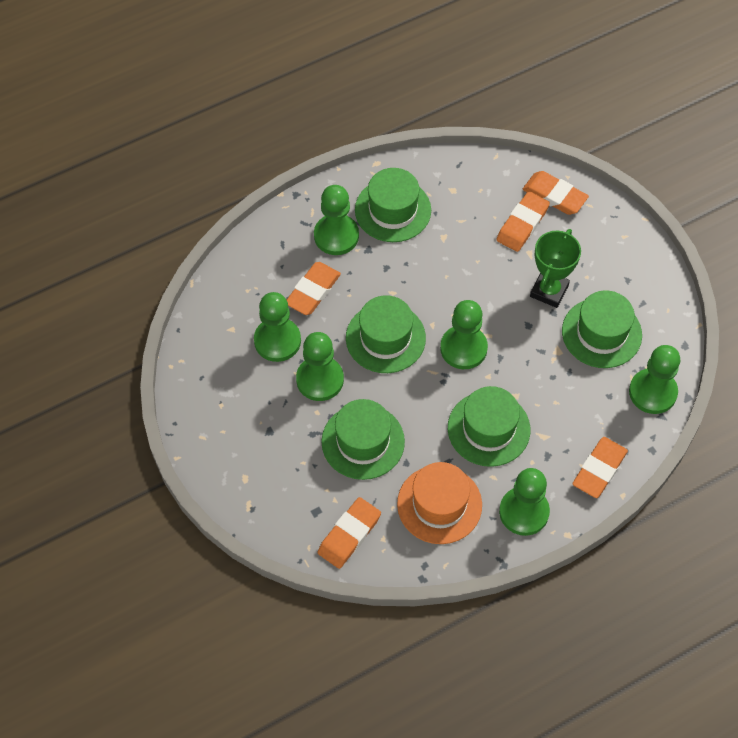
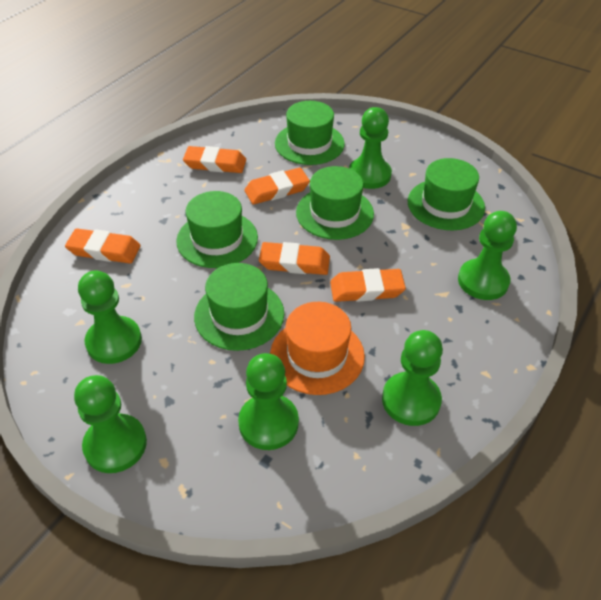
green trophy: 1 -> 0

